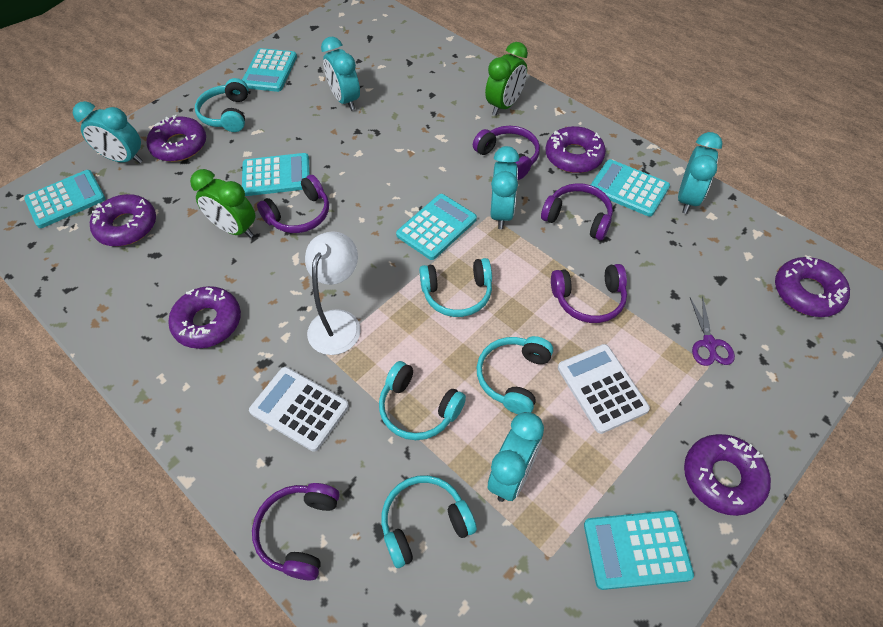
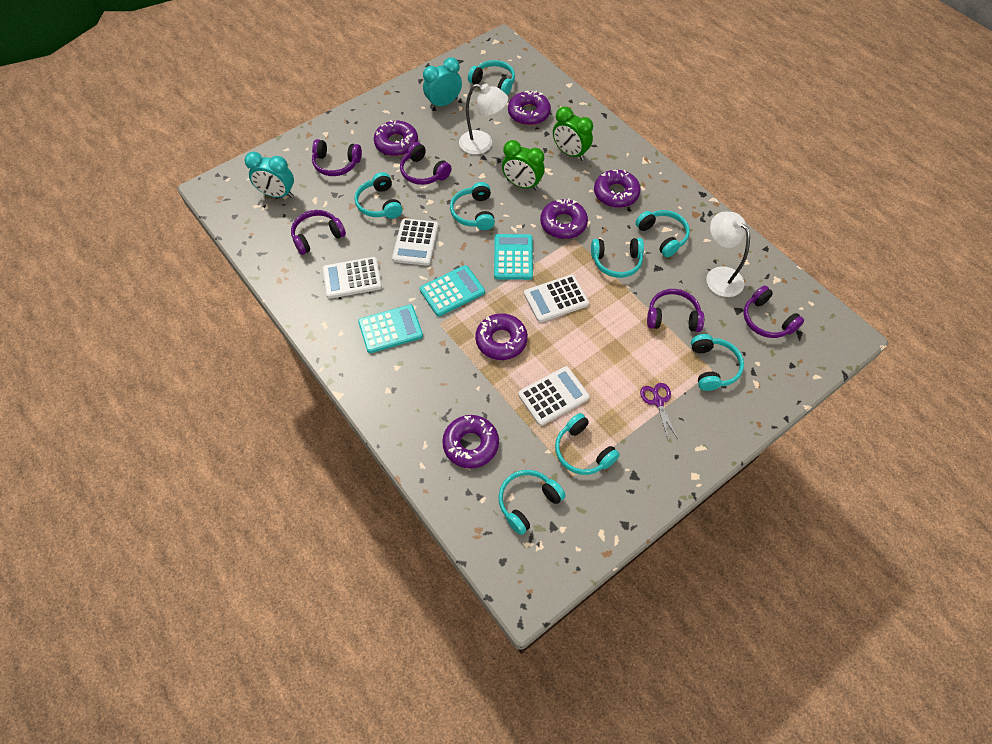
turquoise calculator: 6 -> 3
turquoise clock: 5 -> 2
turquoise headphones: 5 -> 8
white calculator: 2 -> 4
white lamp: 1 -> 2

